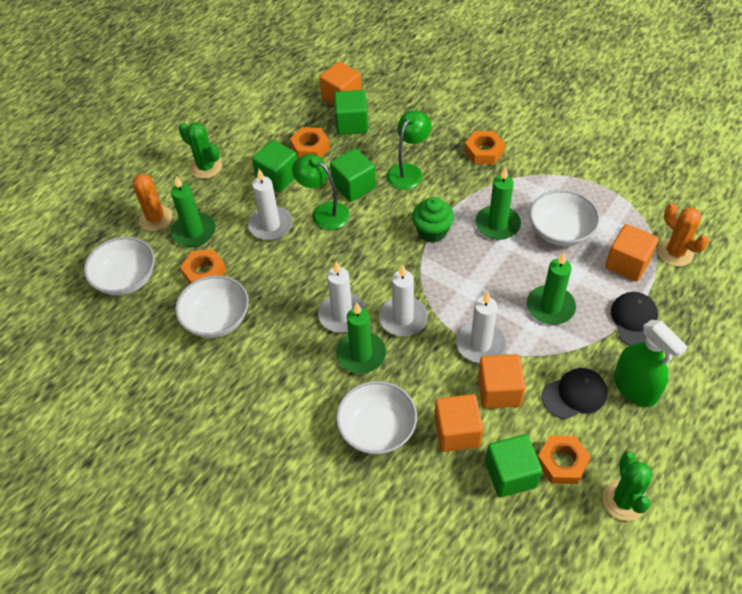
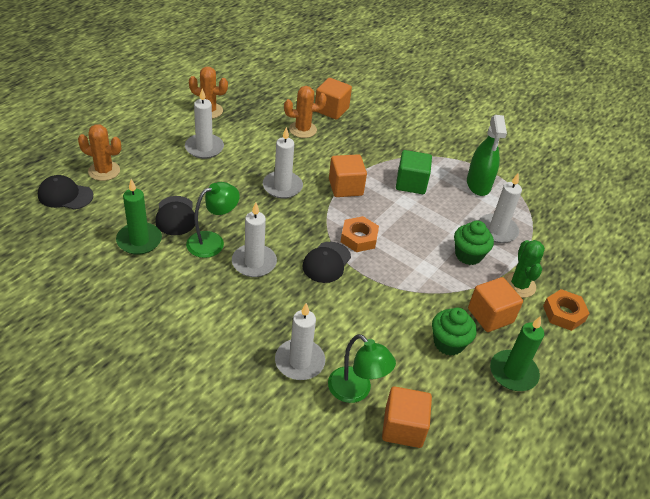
black cap: 2 -> 3
green cactus: 2 -> 1
green candle: 4 -> 2
green cube: 4 -> 1
green cupcake: 1 -> 2
orange cactus: 2 -> 3
orange nut: 4 -> 2
white bowl: 4 -> 0
white candle: 4 -> 5

